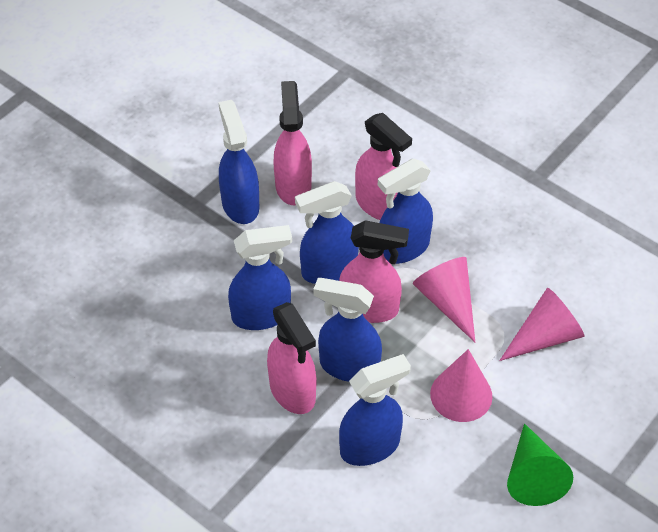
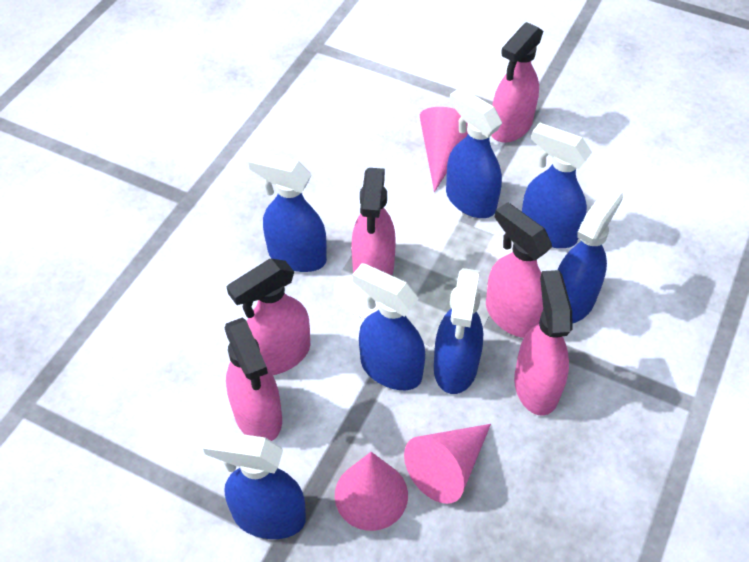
blue spray bottle: 6 -> 7
green cone: 1 -> 0
pink spray bottle: 4 -> 6

